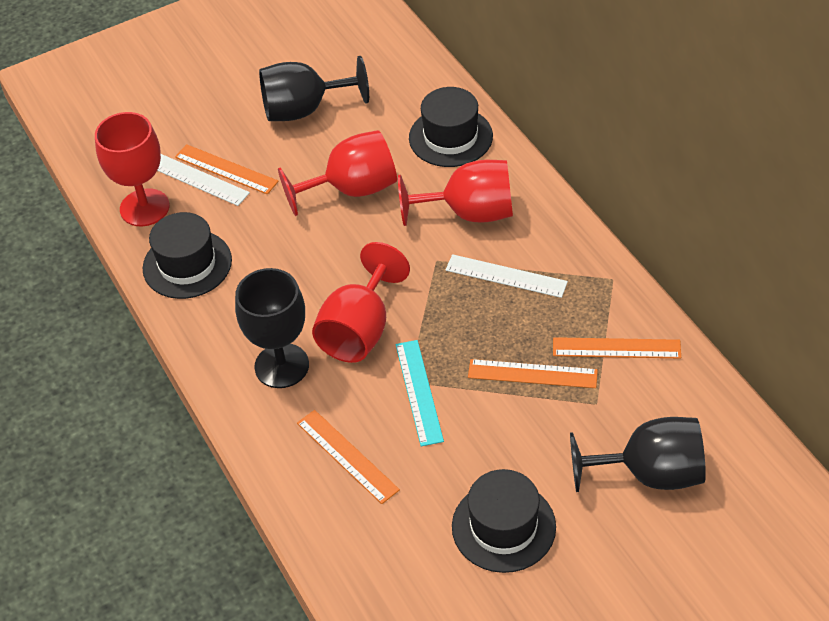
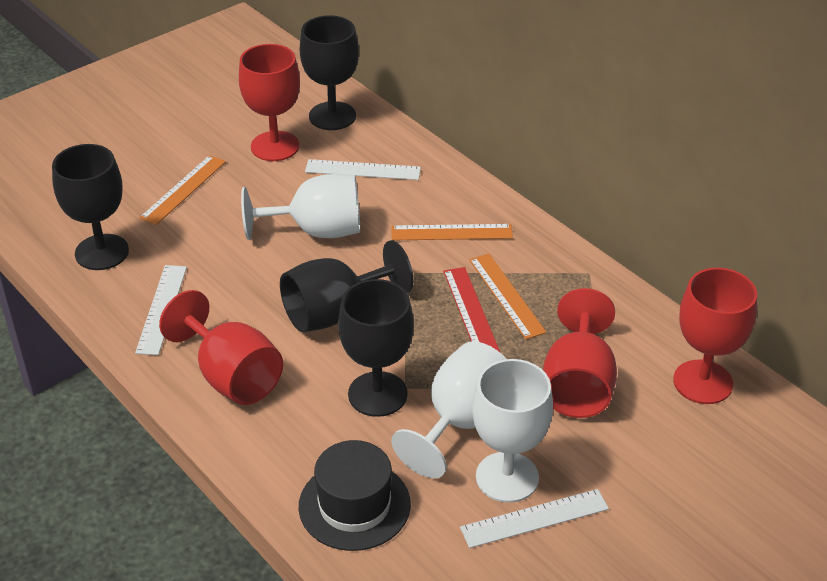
black goblet: 3 -> 4
black hat: 3 -> 1
orange ruler: 4 -> 3
red ruler: 0 -> 1
turquoise ruler: 1 -> 0
white goblet: 0 -> 3
white ruler: 2 -> 3

